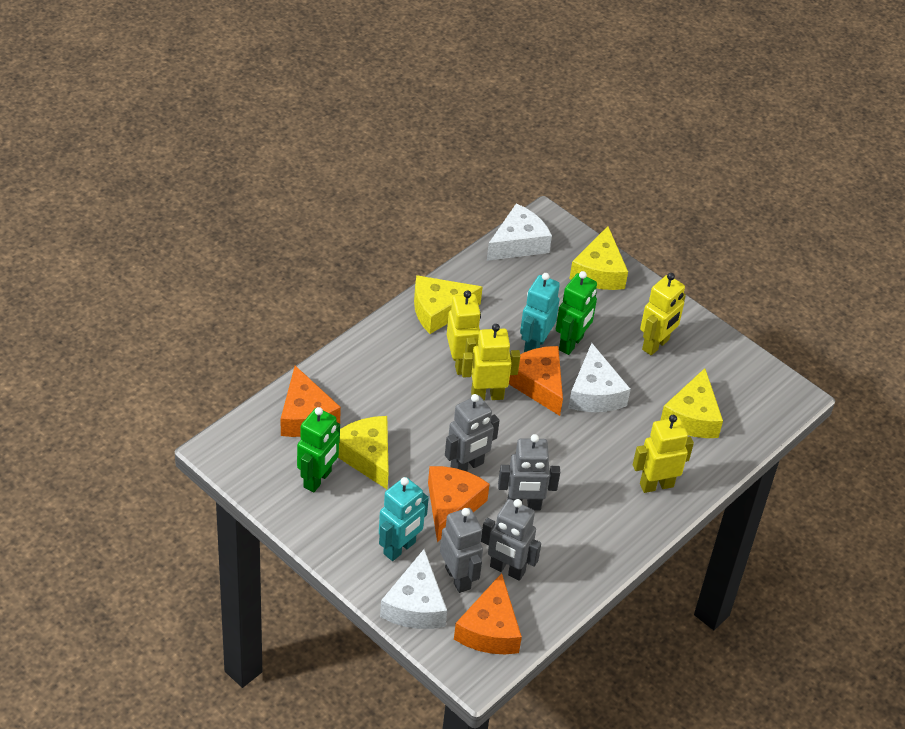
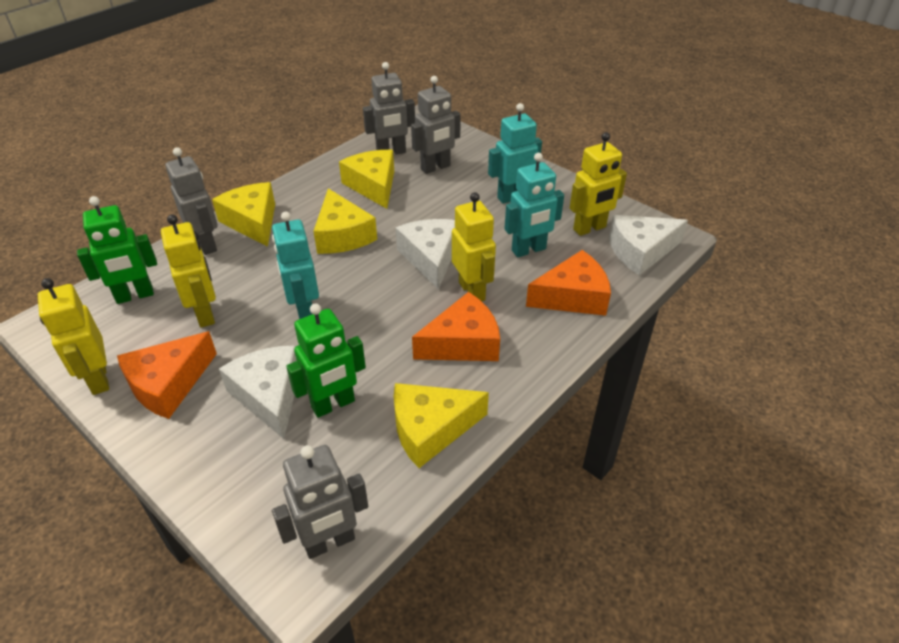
orange cheese: 4 -> 3
turquoise robot: 2 -> 3

